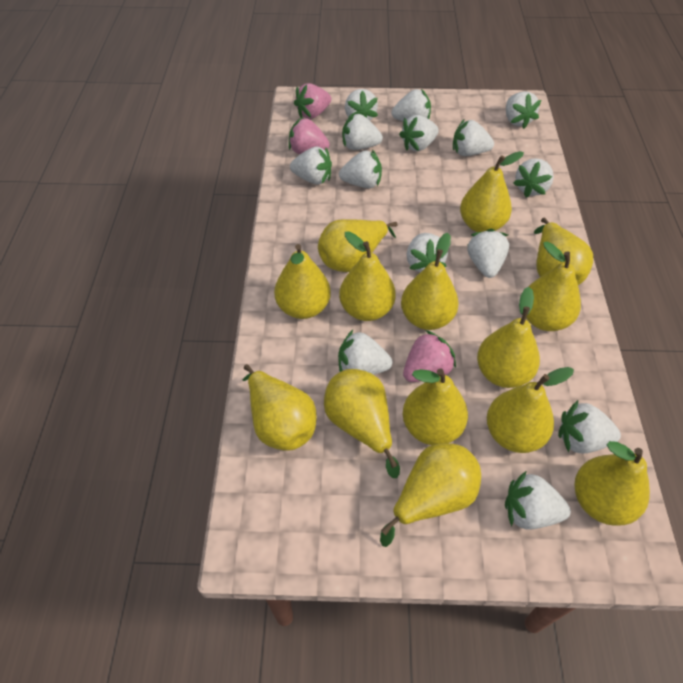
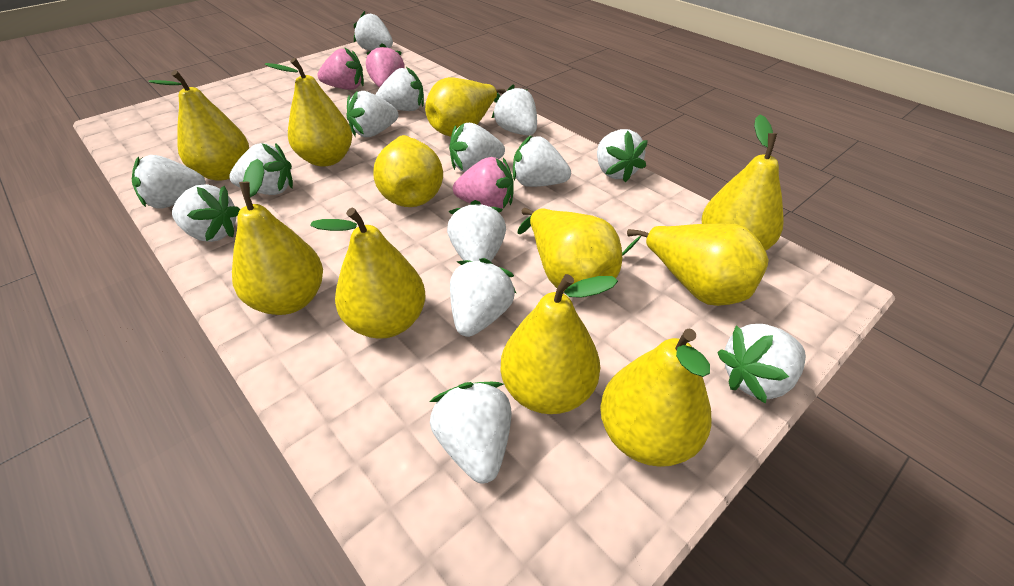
yellow pear: 14 -> 11

